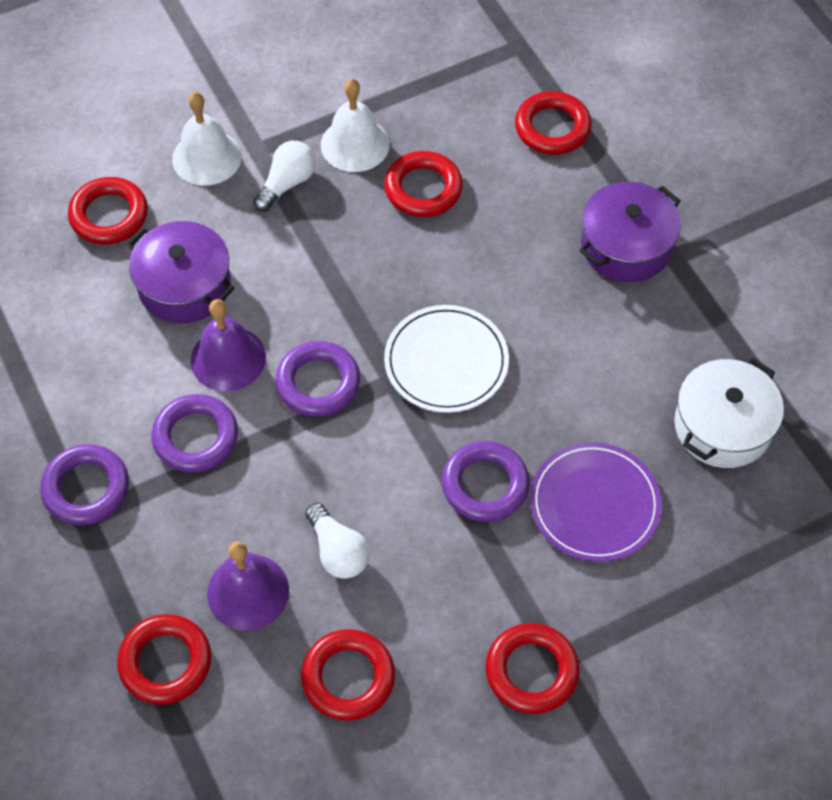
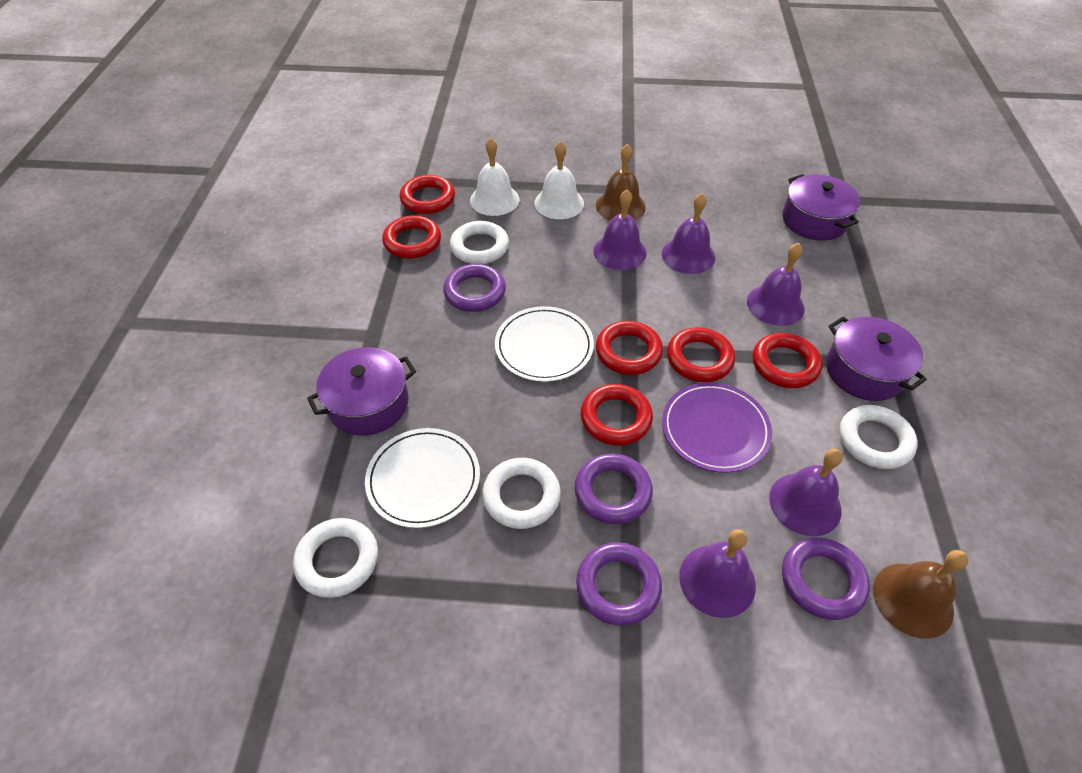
brown bell: 0 -> 2
purple bell: 2 -> 5
purple pot: 2 -> 3
white light bulb: 2 -> 0
white plate: 1 -> 2
white pot: 1 -> 0
white ring: 0 -> 4

